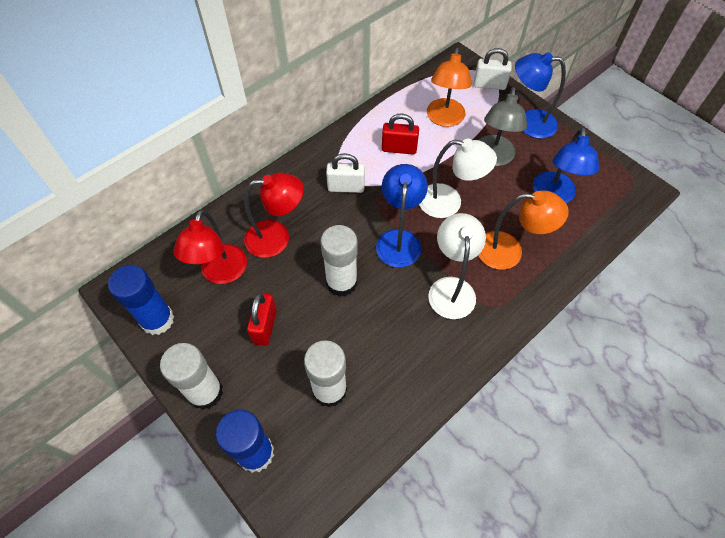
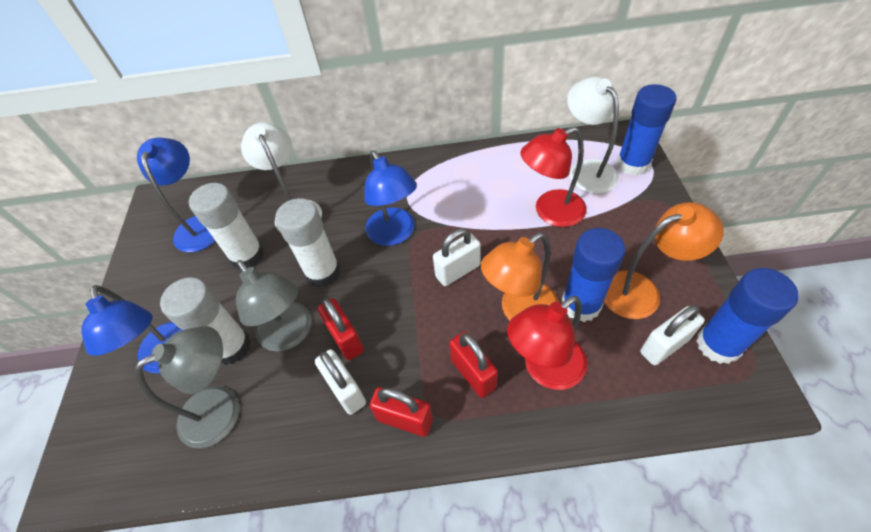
blue glue stick: 2 -> 3
grey lamp: 1 -> 2
red padlock: 2 -> 3
white padlock: 2 -> 3

